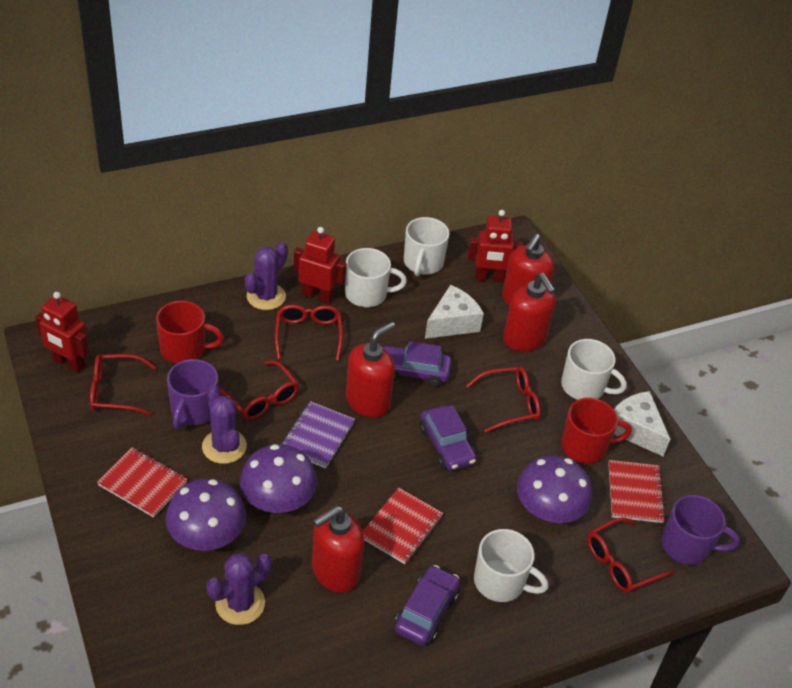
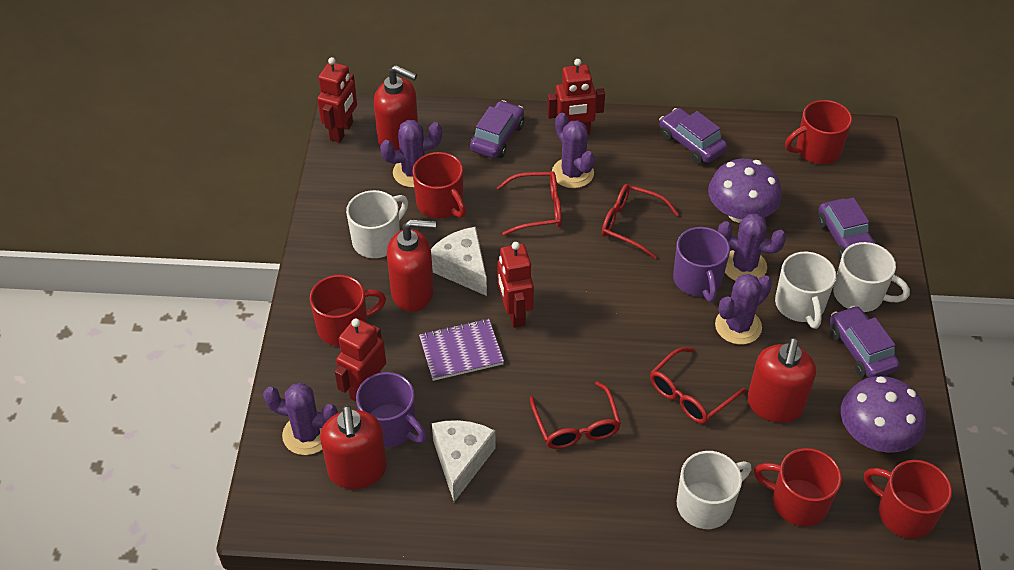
purple cactus: 3 -> 5
purple car: 3 -> 4
purple mushroom: 3 -> 2
red glasses: 5 -> 4
red mug: 2 -> 5
red notebook: 3 -> 0
red robot: 3 -> 4

